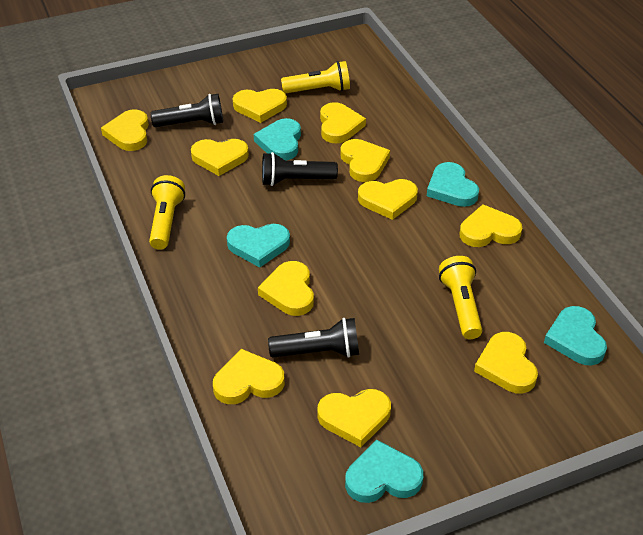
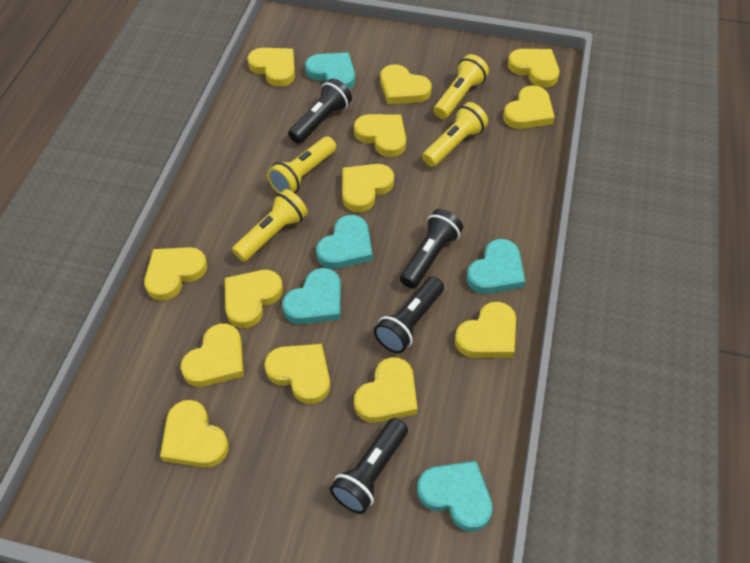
black flashlight: 3 -> 4
yellow flashlight: 3 -> 4
yellow heart: 11 -> 13

